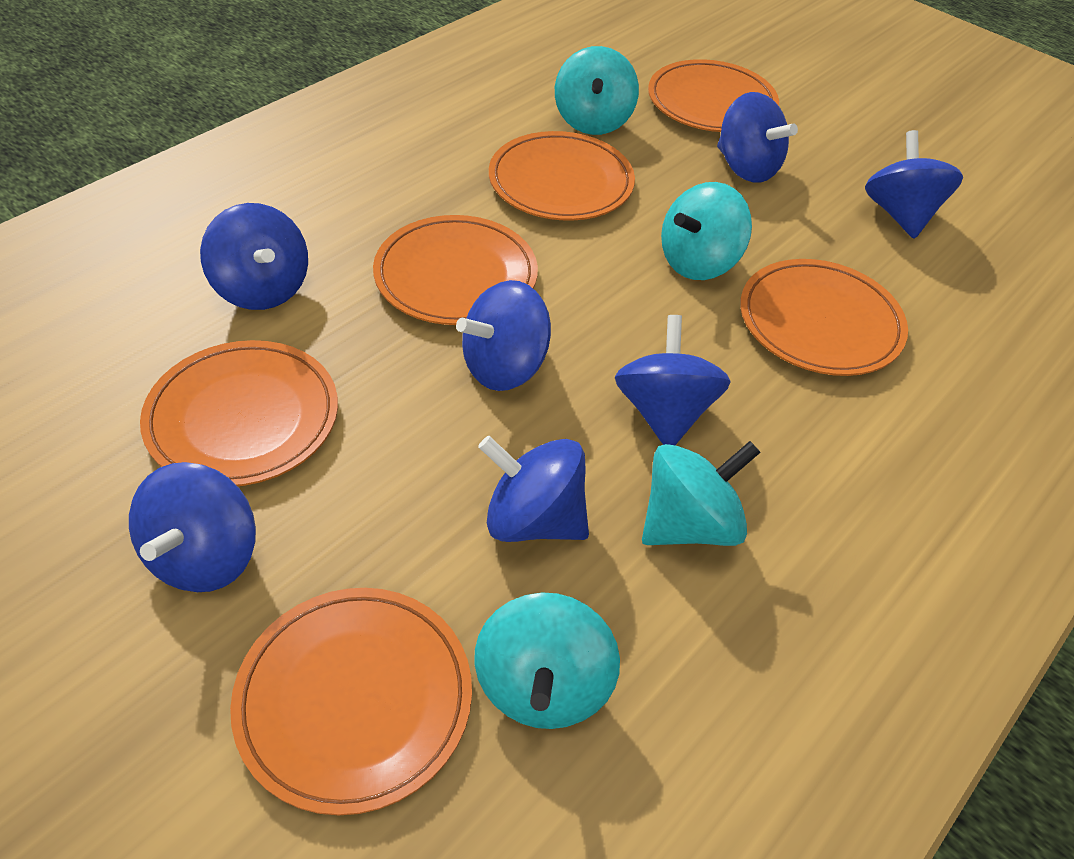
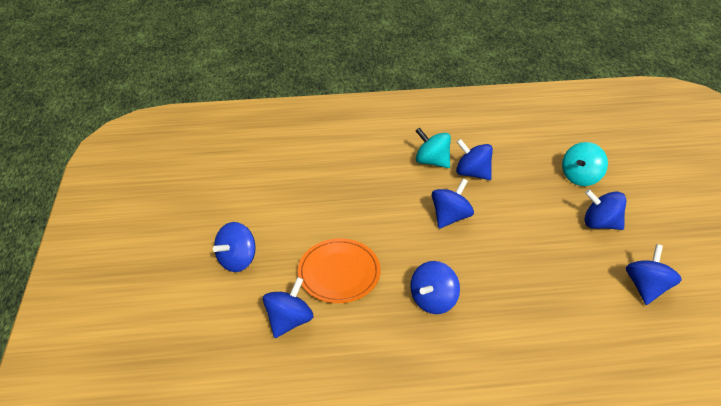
orange plate: 6 -> 1
turquoise spinning top: 4 -> 2

